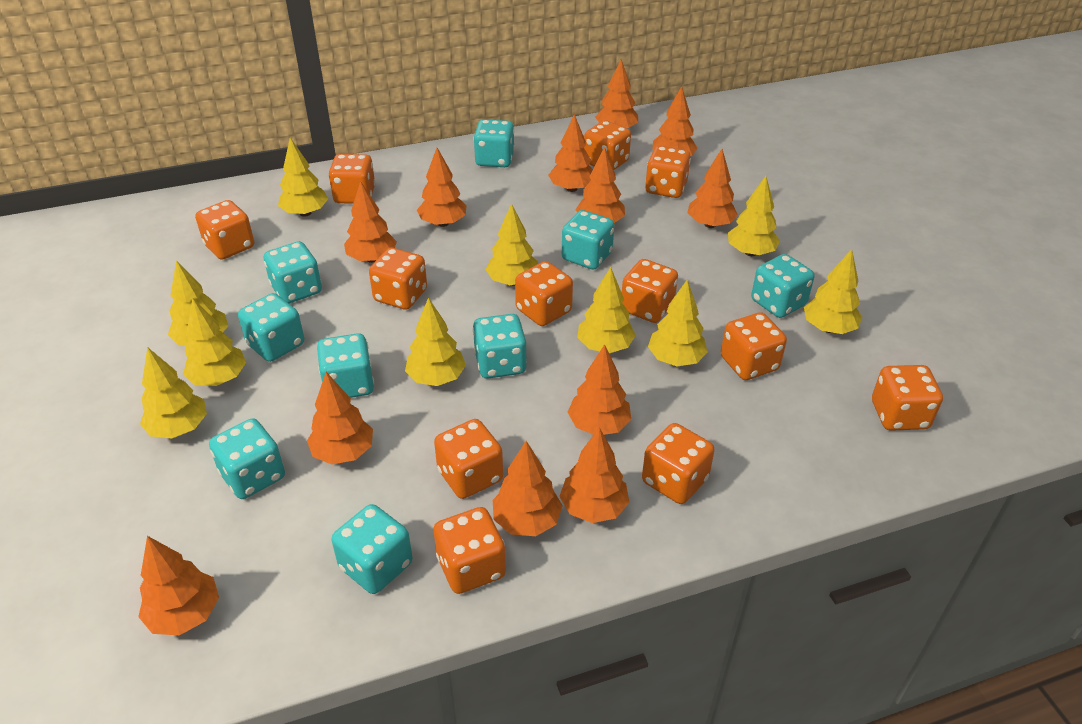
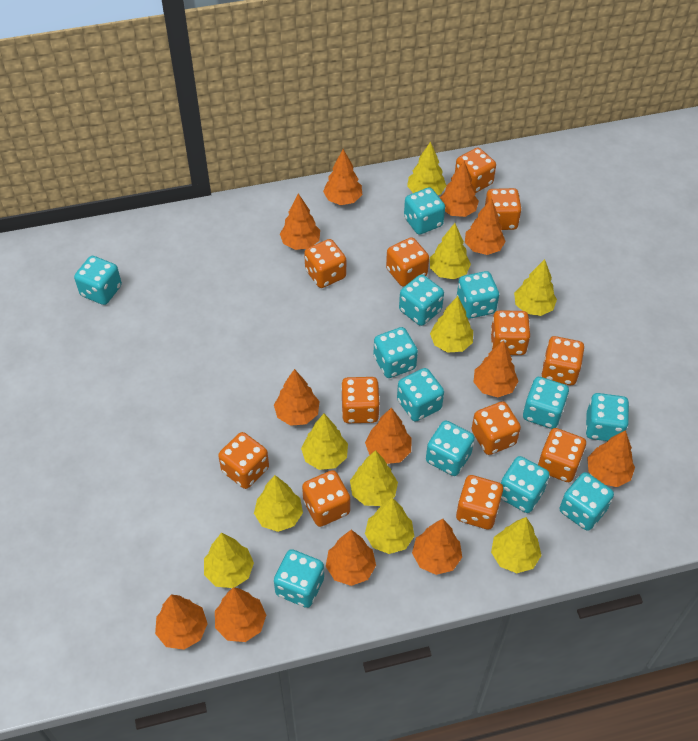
turquoise dice: 9 -> 12

